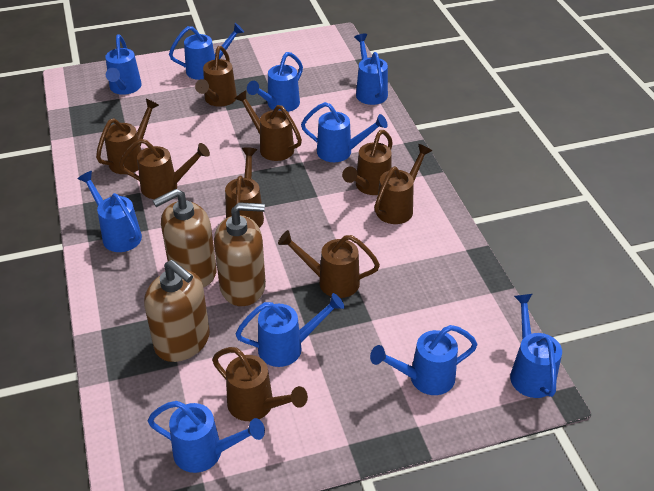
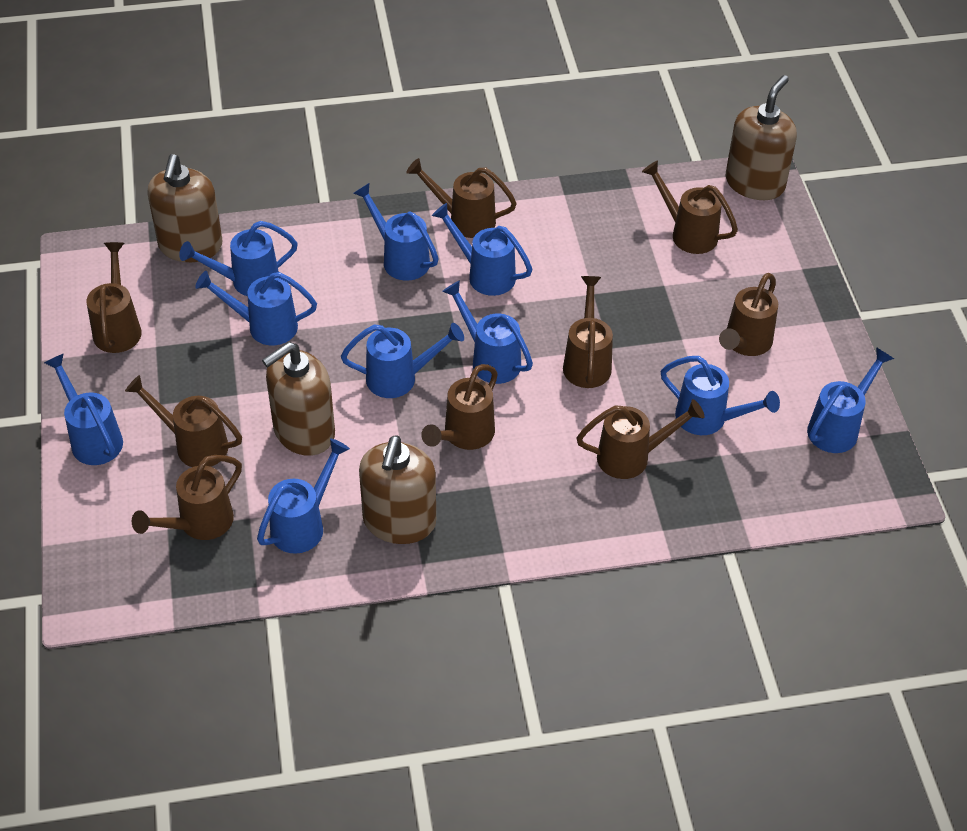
brown soap dispenser: 3 -> 4

